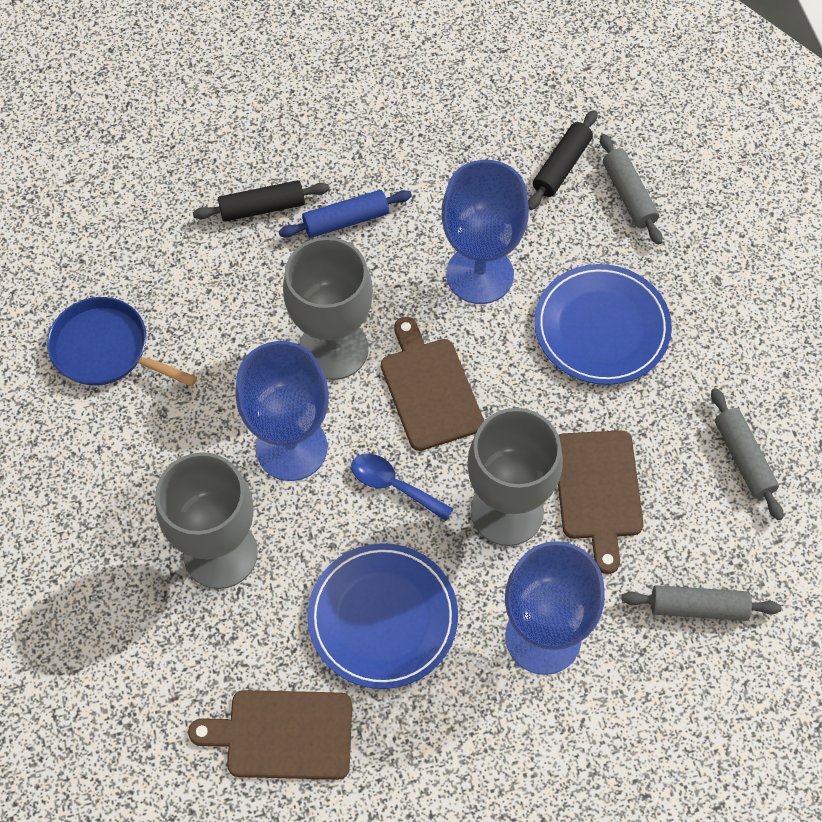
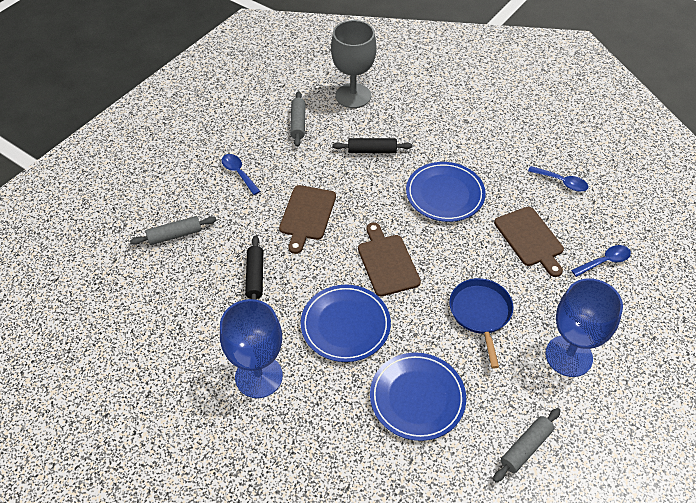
blue goblet: 3 -> 2
blue plate: 2 -> 3
blue rolling pin: 1 -> 0
blue spoon: 1 -> 3
grey goblet: 3 -> 1

